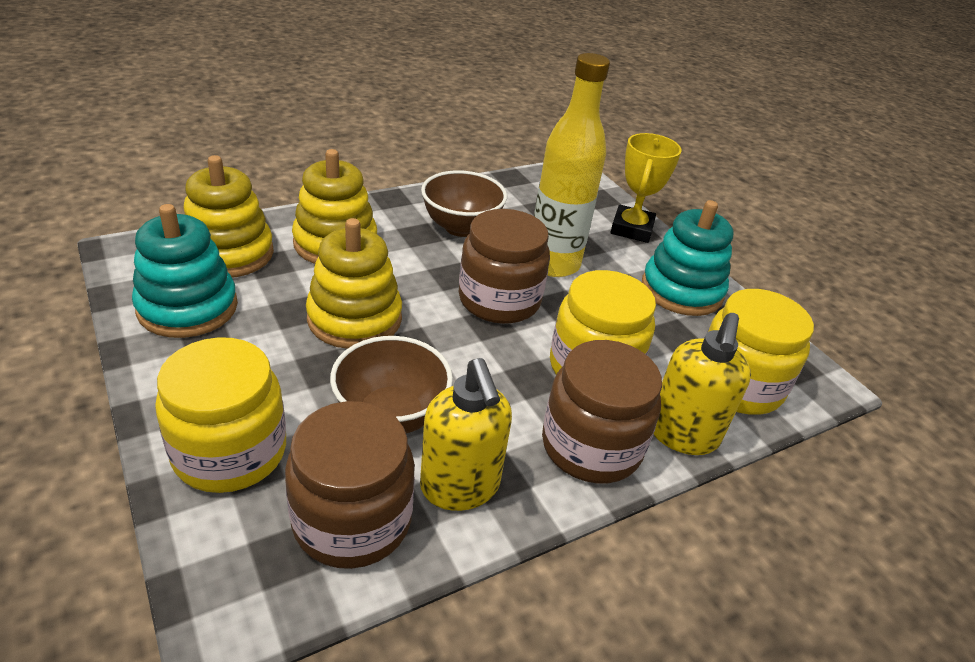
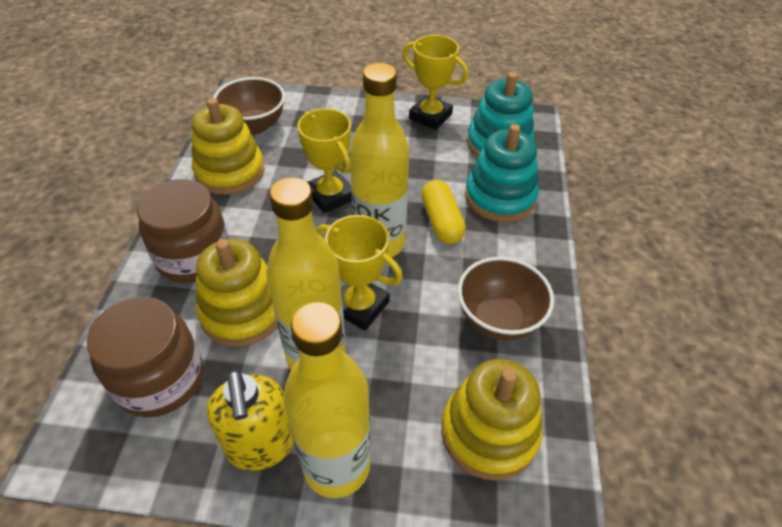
brown jar: 3 -> 2
yellow bottle: 1 -> 3
yellow capsule: 0 -> 1
yellow jar: 3 -> 0
yellow soap dispenser: 2 -> 1
yellow trophy: 1 -> 3

